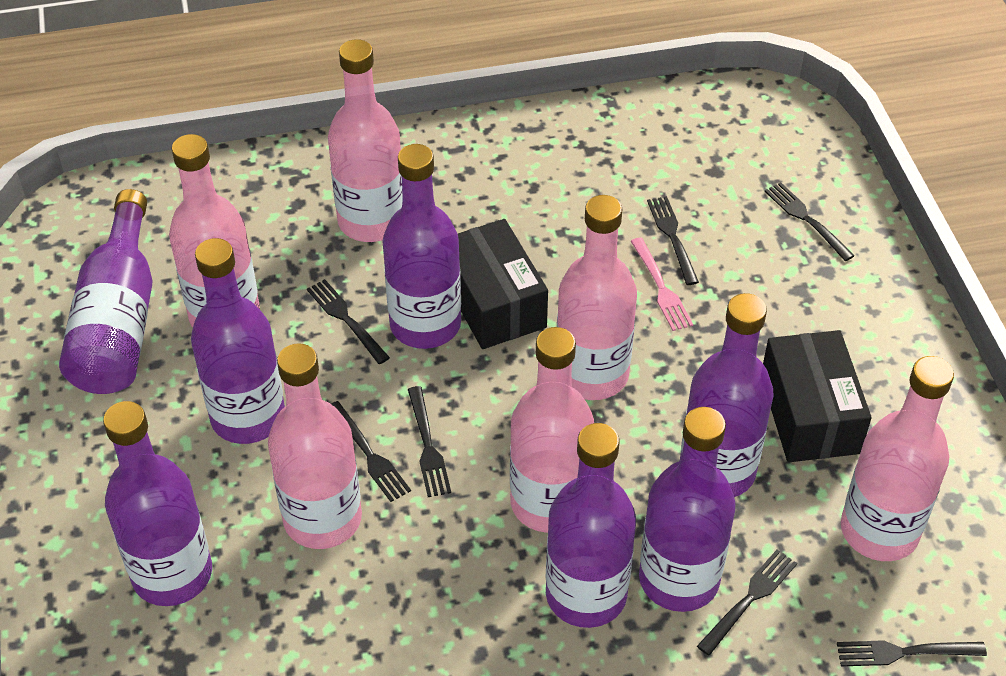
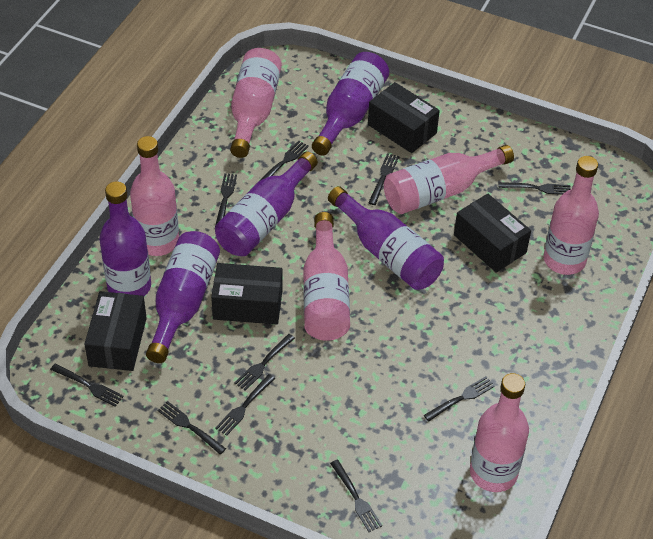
black box: 2 -> 4
black fork: 7 -> 10
pink fork: 1 -> 0
purple bottle: 7 -> 5

